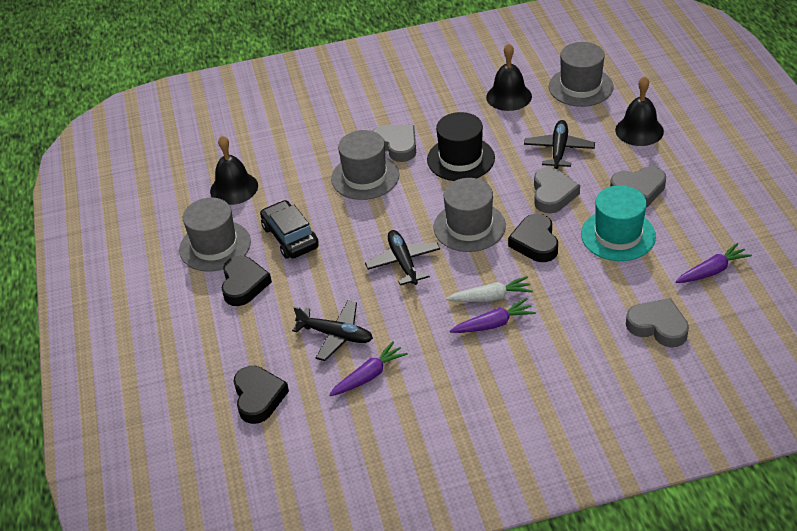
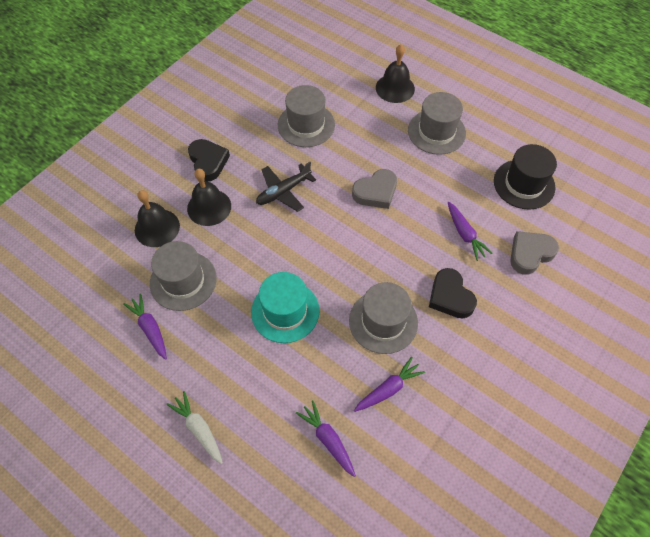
black car: 1 -> 0
black heart: 3 -> 2
black plane: 3 -> 1
grey heart: 4 -> 2
purple carrot: 3 -> 4

